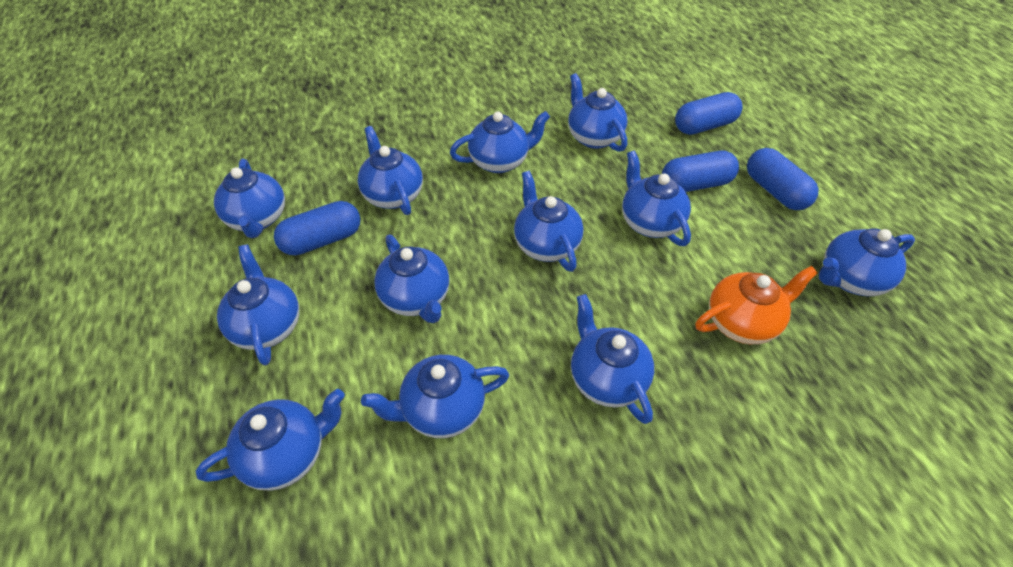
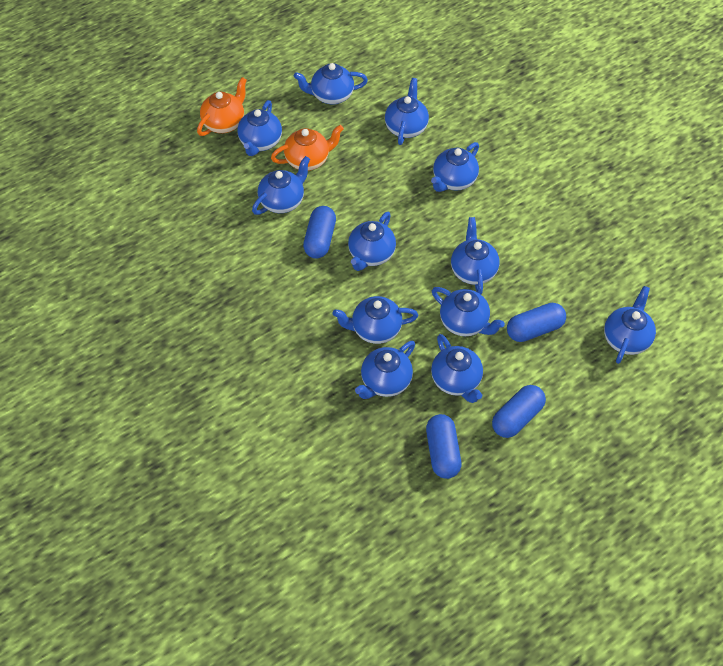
orange teapot: 1 -> 2

